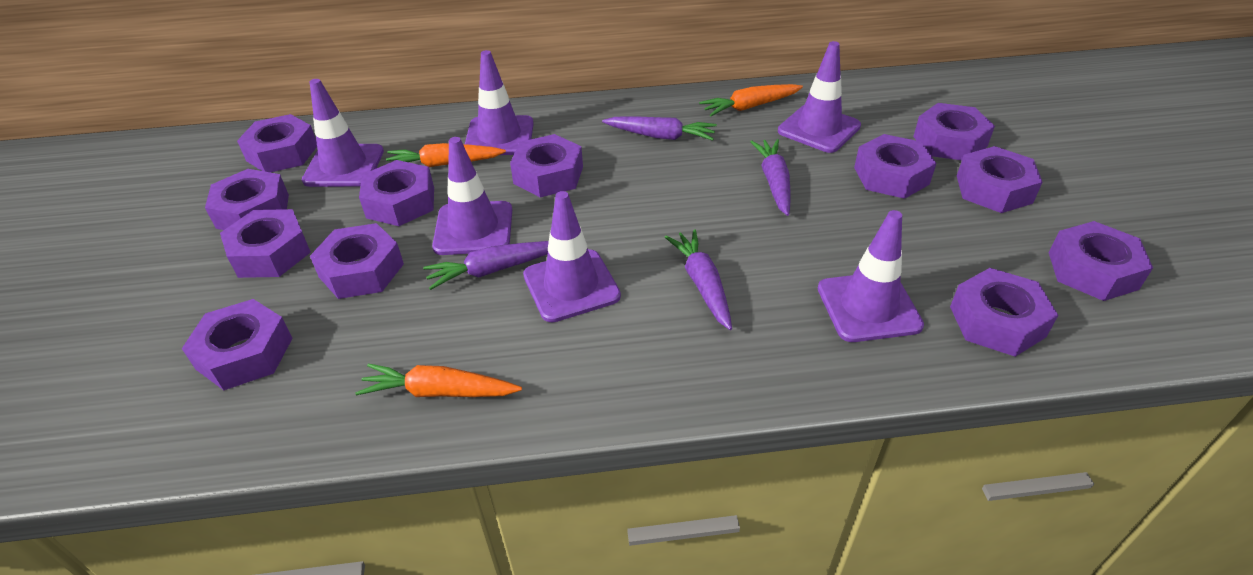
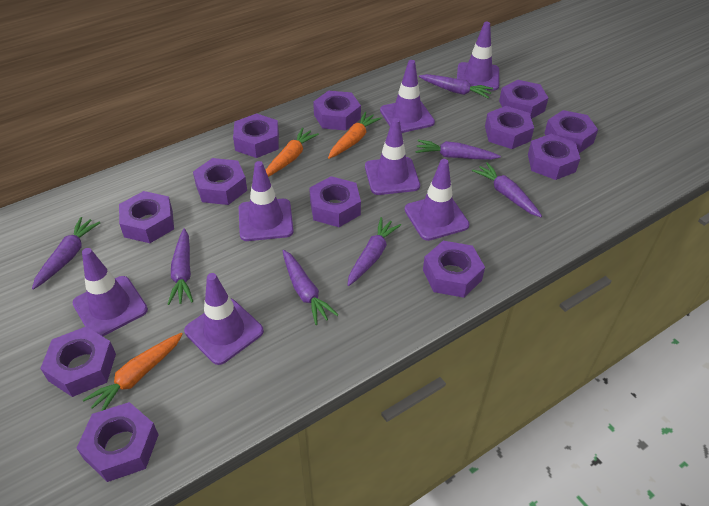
purple carrot: 4 -> 7
purple traffic cone: 6 -> 7

